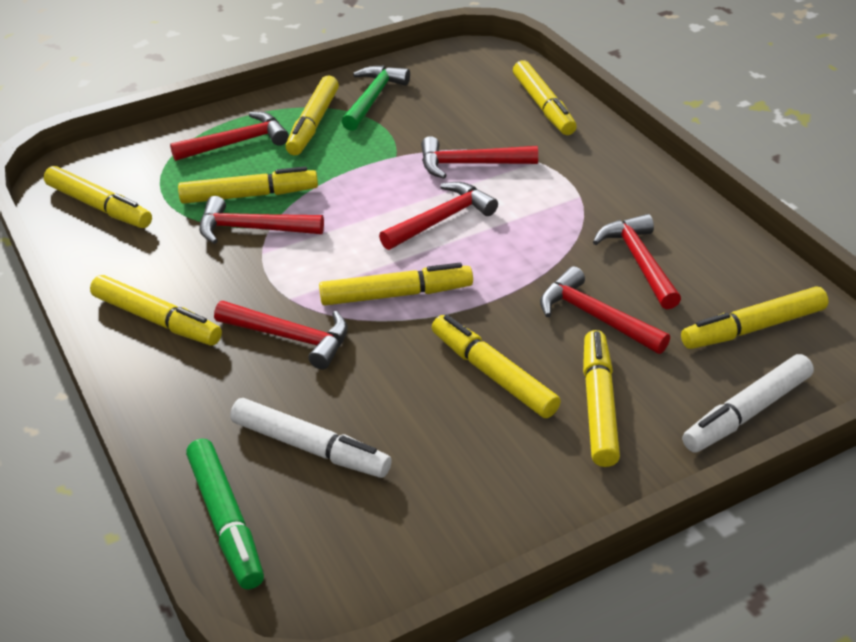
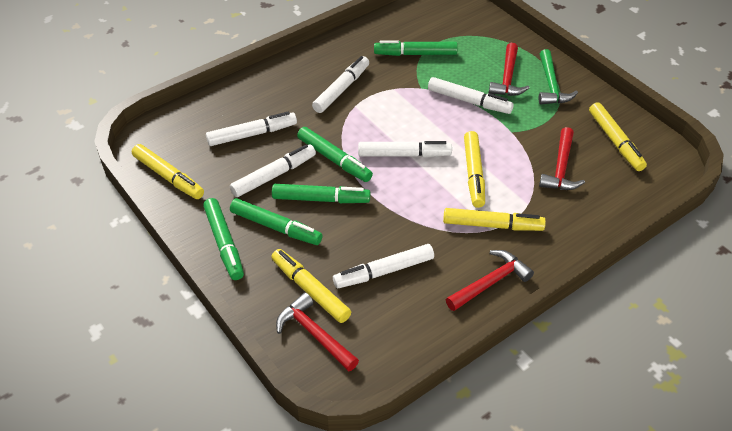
green marker: 1 -> 5
red hammer: 7 -> 4
white marker: 2 -> 6
yellow marker: 9 -> 5

